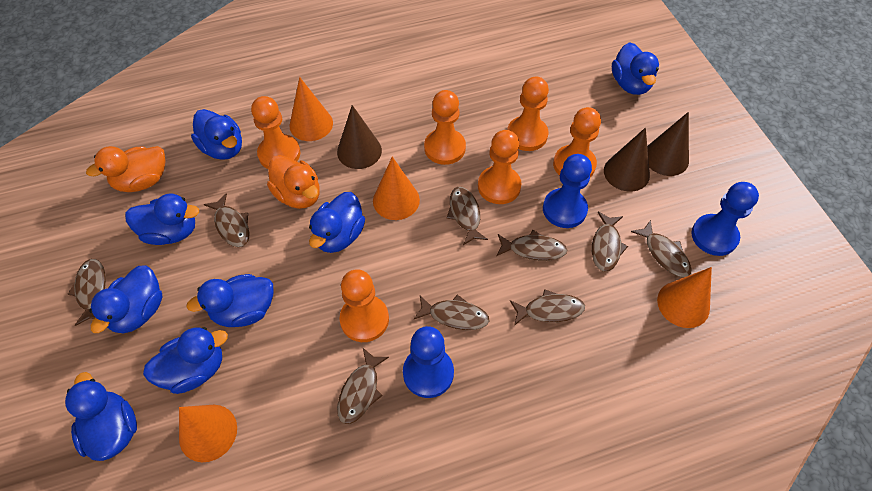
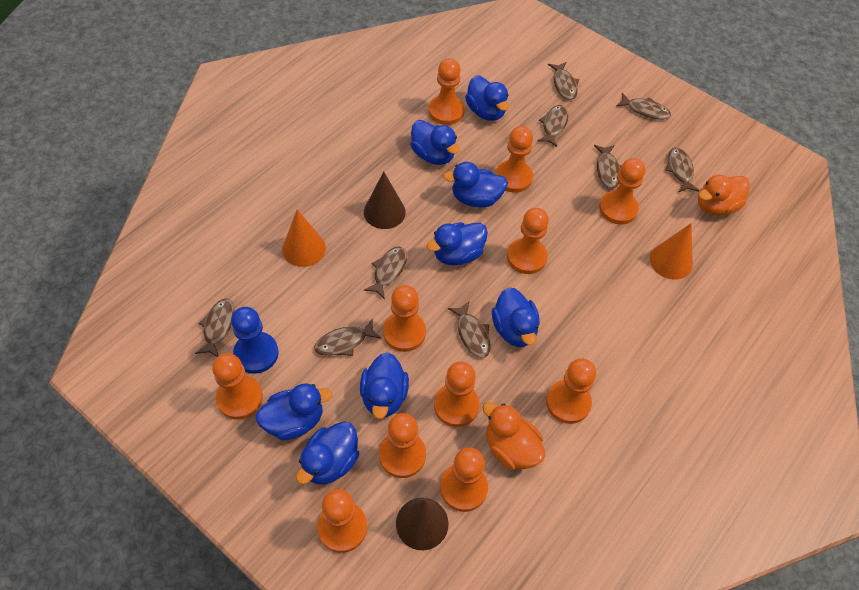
blue pawn: 3 -> 1
brown cone: 3 -> 2
orange cone: 4 -> 2
orange pawn: 6 -> 11

